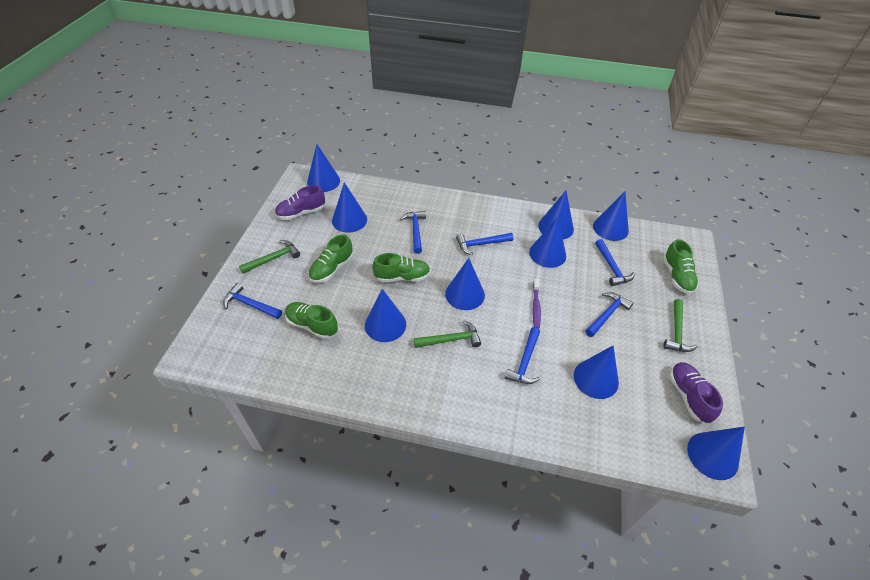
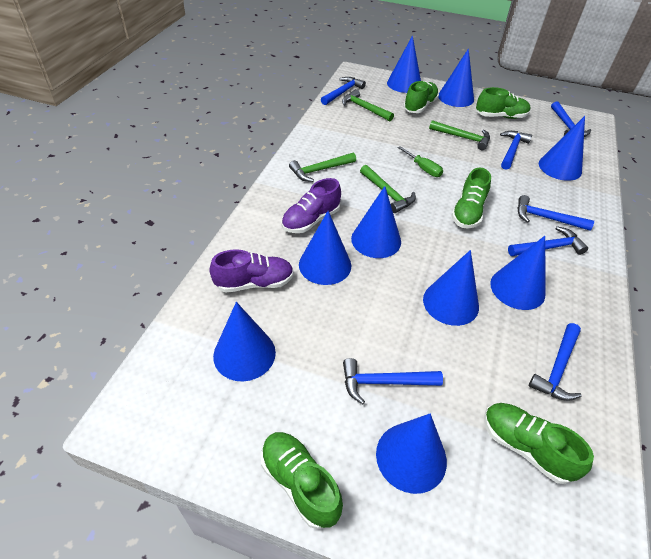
blue hammer: 6 -> 7
green hammer: 3 -> 4
green screwdriver: 0 -> 1
green shoe: 4 -> 5
purple toothbrush: 1 -> 0

